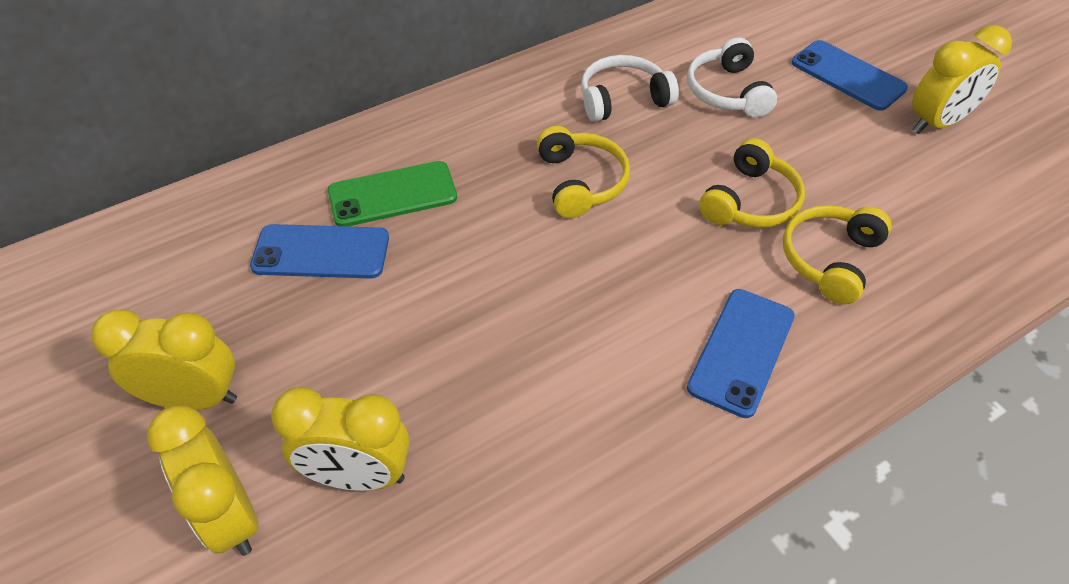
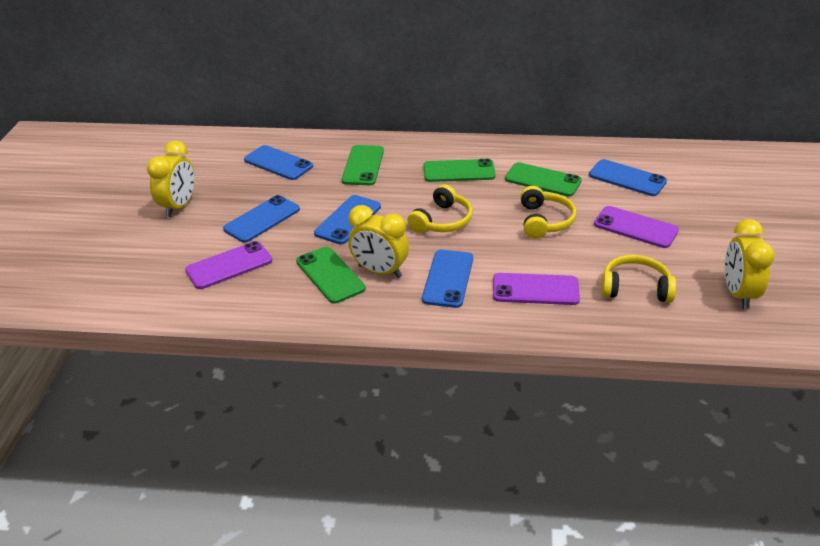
blue phone: 3 -> 5
green phone: 1 -> 4
purple phone: 0 -> 3
white headphones: 2 -> 0
yellow clock: 4 -> 3

